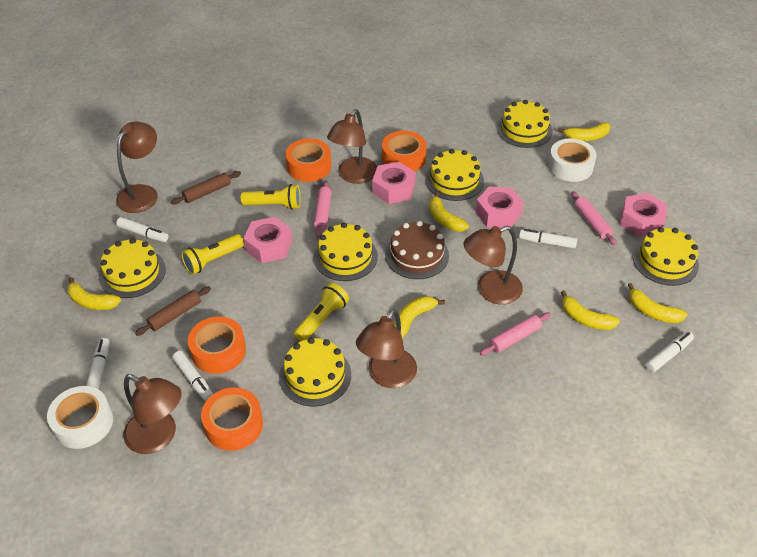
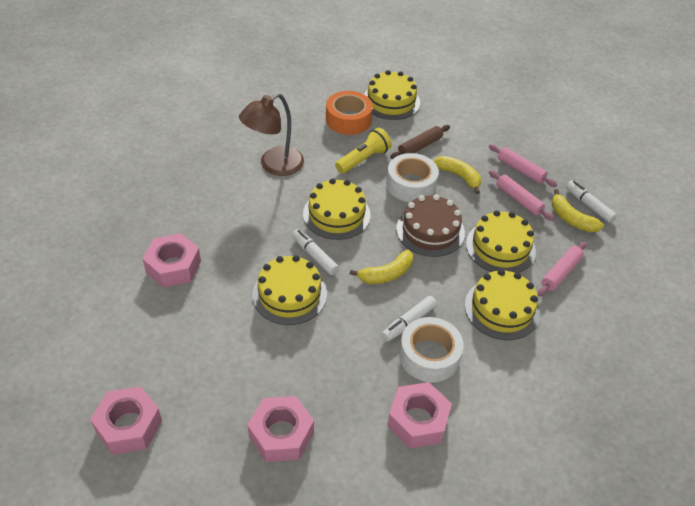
brown lamp: 5 -> 1
brown rolling pin: 2 -> 1
orange tape: 4 -> 1
white marker: 5 -> 3
yellow banana: 6 -> 3
yellow cake: 6 -> 5
yellow flashlight: 3 -> 1

